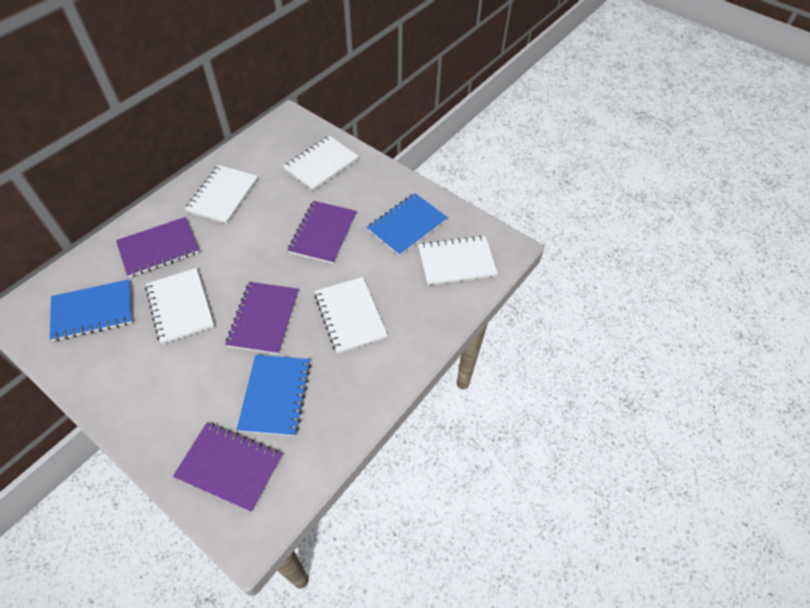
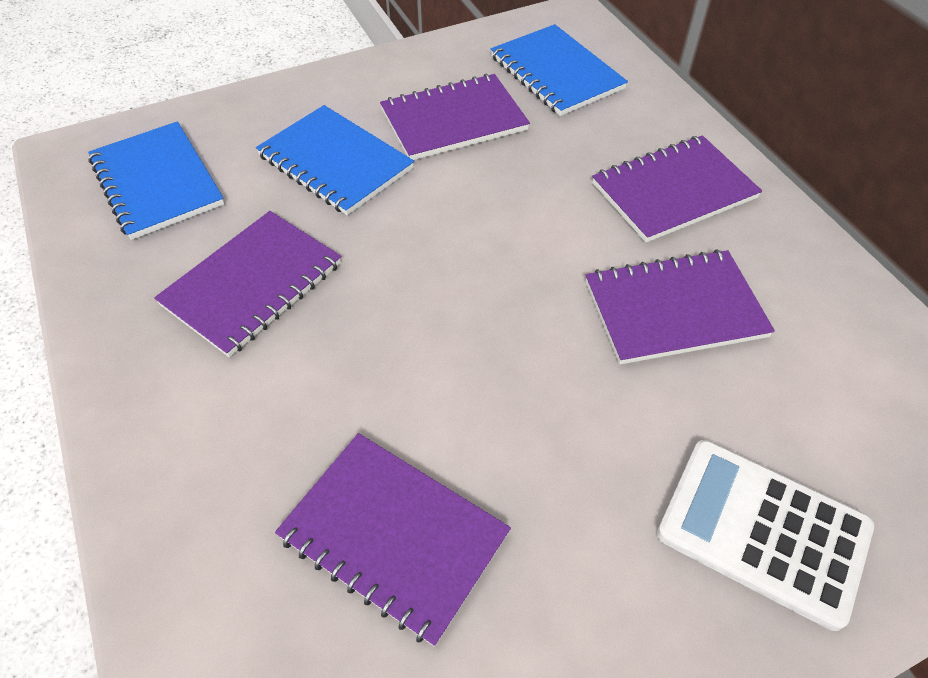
purple notebook: 4 -> 5
white calculator: 0 -> 1
white notebook: 5 -> 0

